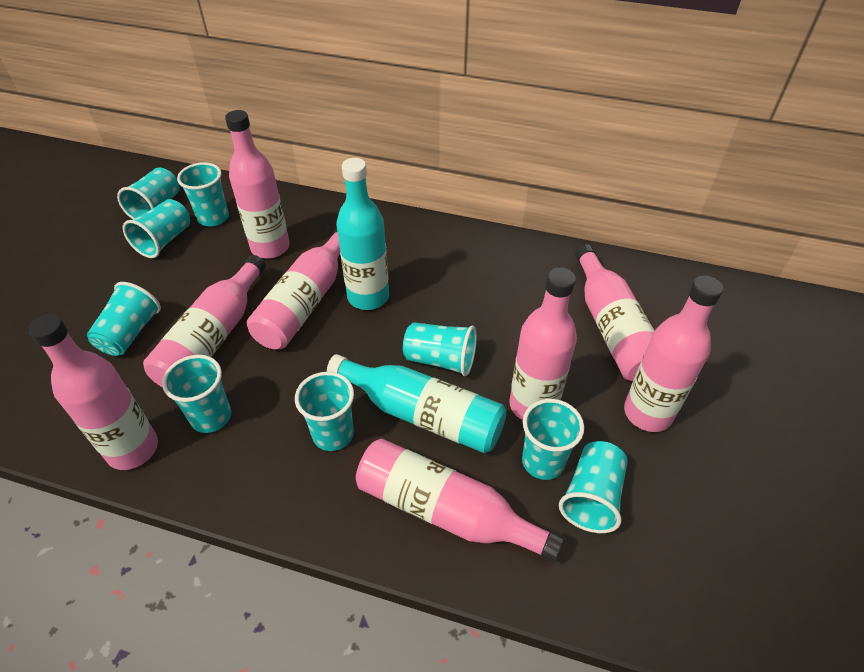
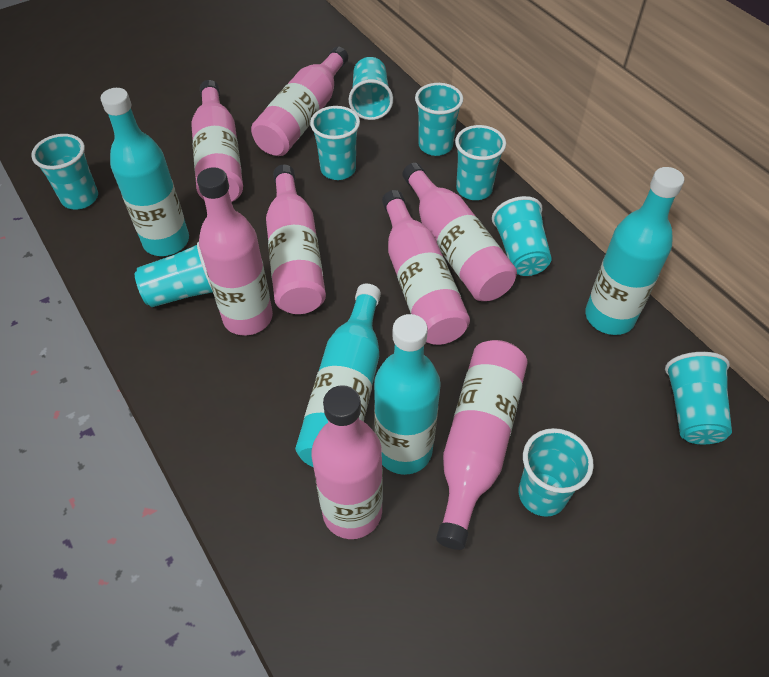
turquoise bottle: 2 -> 4

